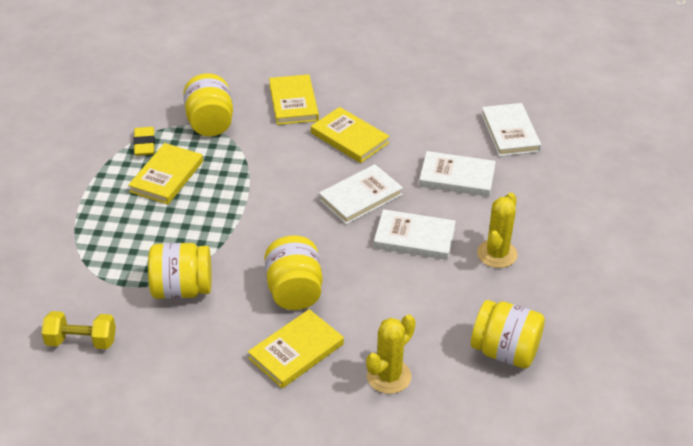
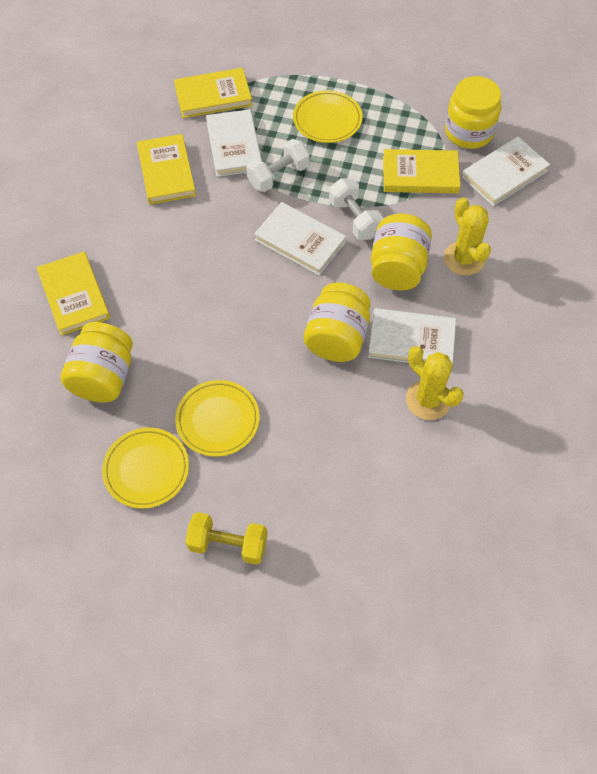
white dumbbell: 0 -> 2
yellow eraser: 1 -> 0
yellow plate: 0 -> 3

